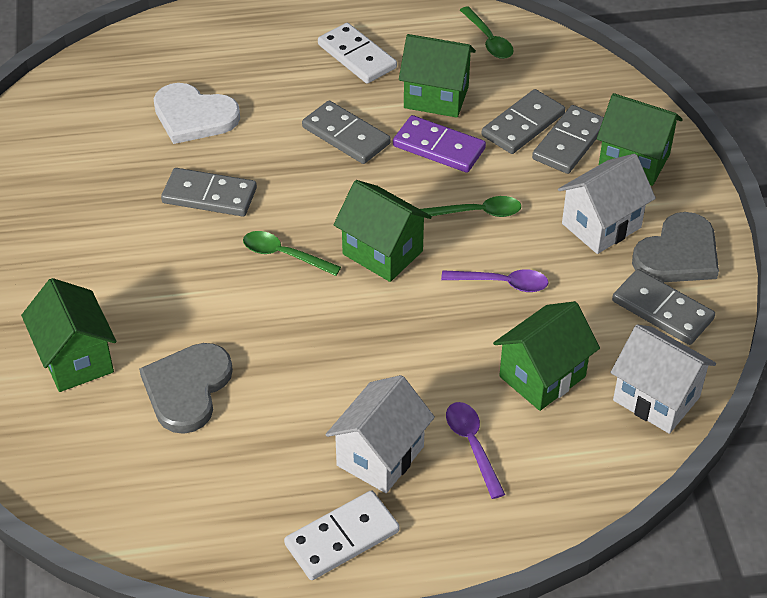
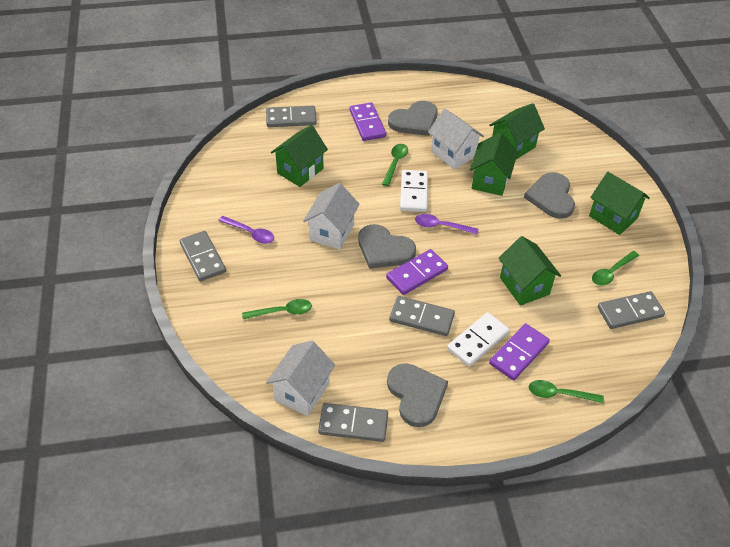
green spoon: 3 -> 4
grey heart: 2 -> 4
purple domino: 1 -> 3
white heart: 1 -> 0

